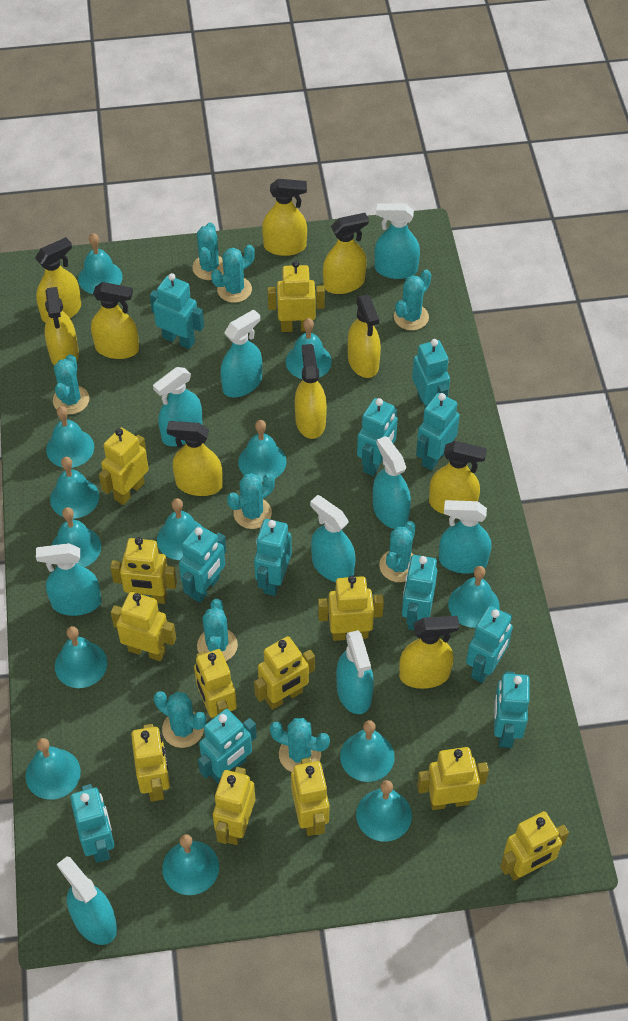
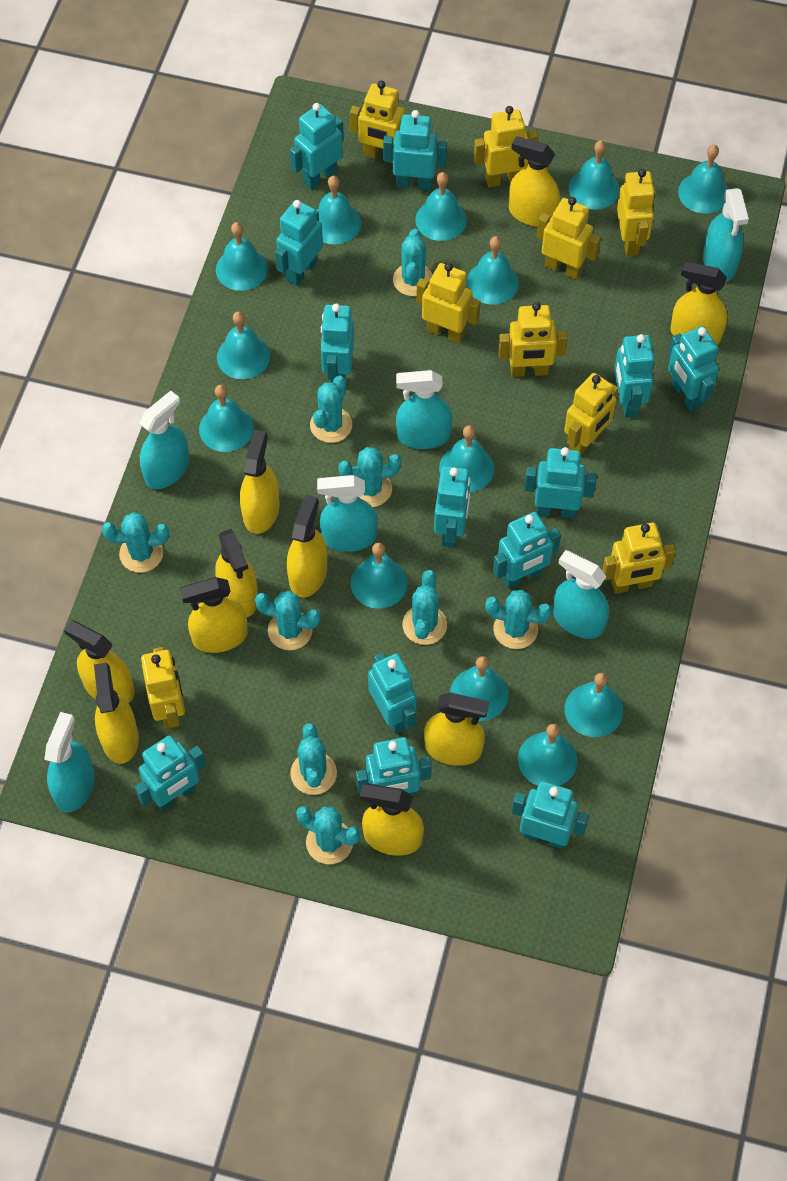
turquoise robot: 11 -> 13
turquoise spray bottle: 9 -> 6
yellow robot: 12 -> 9

